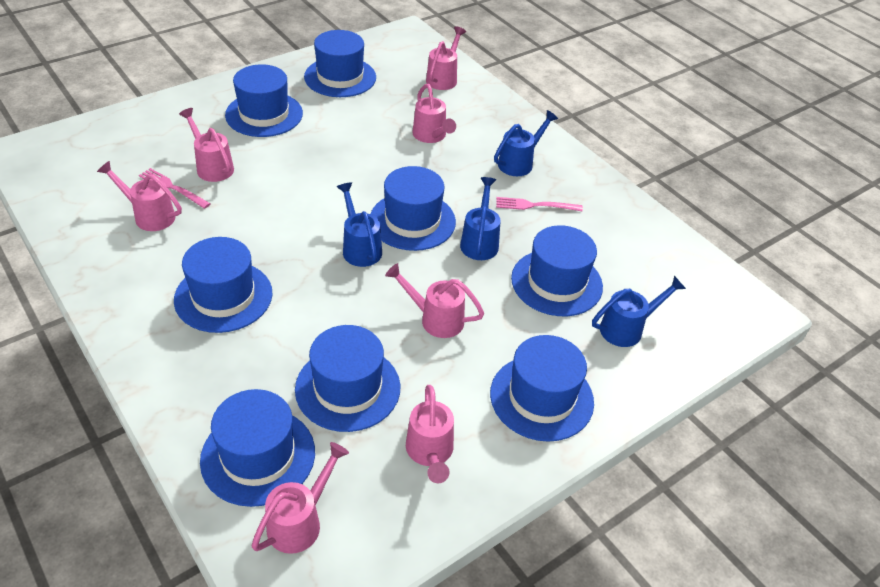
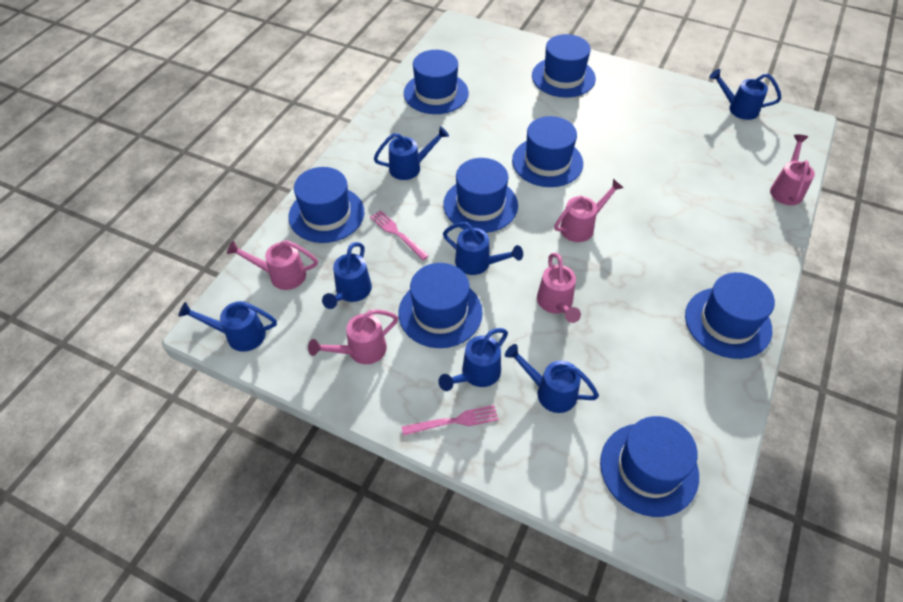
blue watering can: 4 -> 7
pink watering can: 7 -> 5

